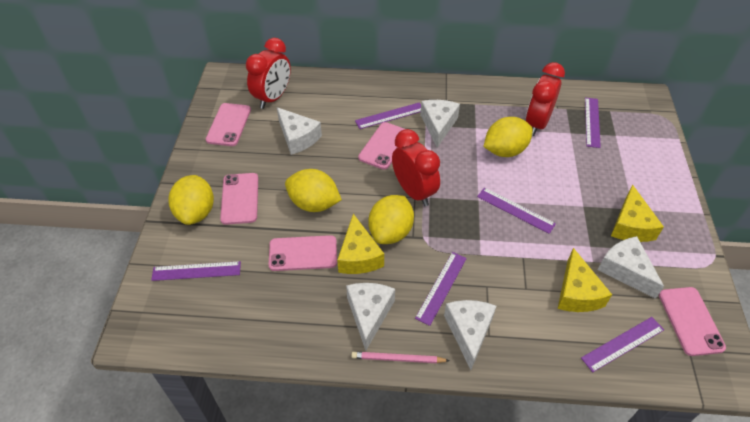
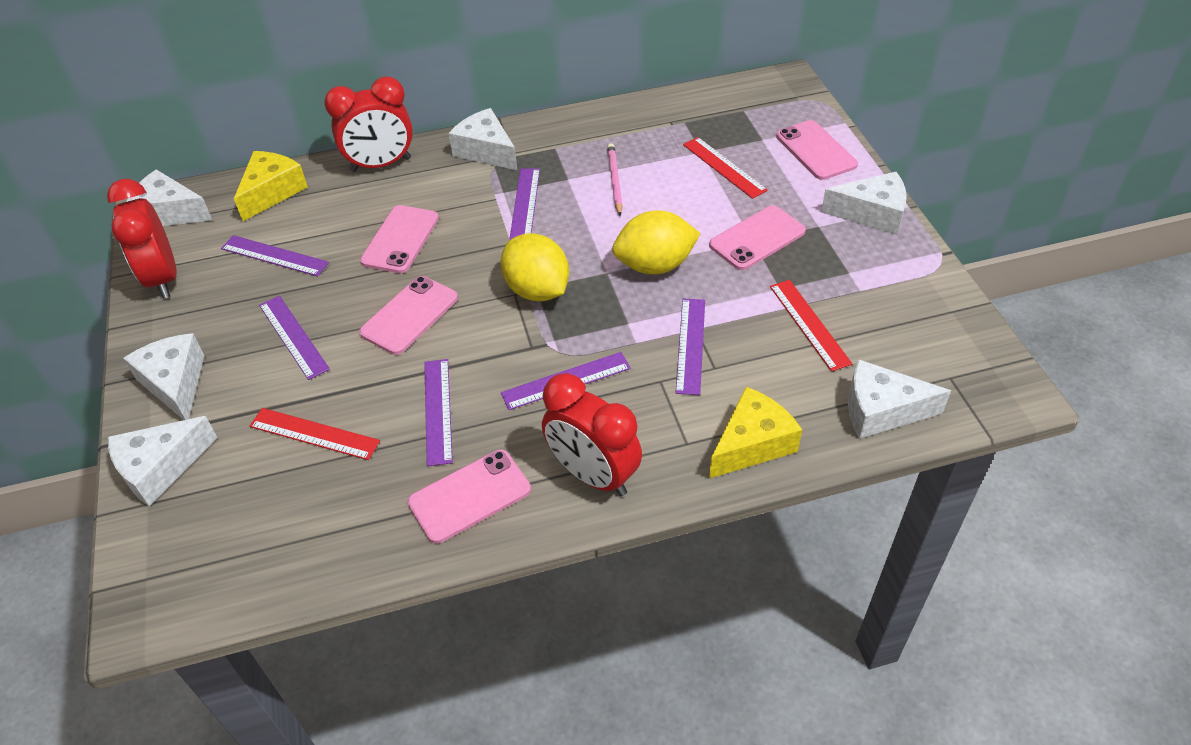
red ruler: 0 -> 3
white cheese: 5 -> 6
yellow cheese: 3 -> 2
yellow lemon: 4 -> 2

